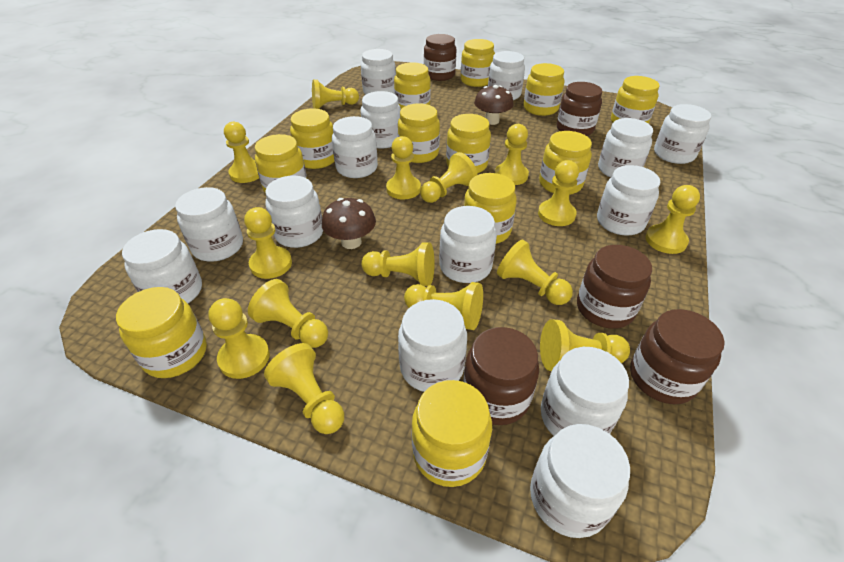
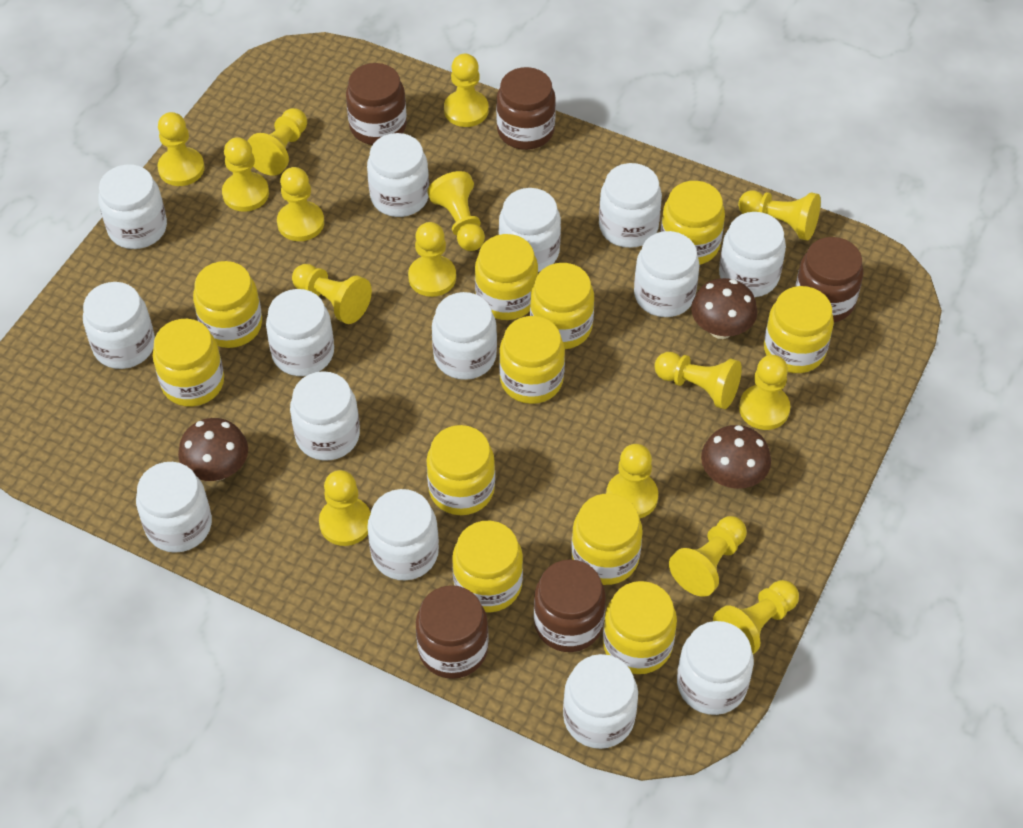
brown mushroom: 2 -> 3
yellow jar: 12 -> 11

